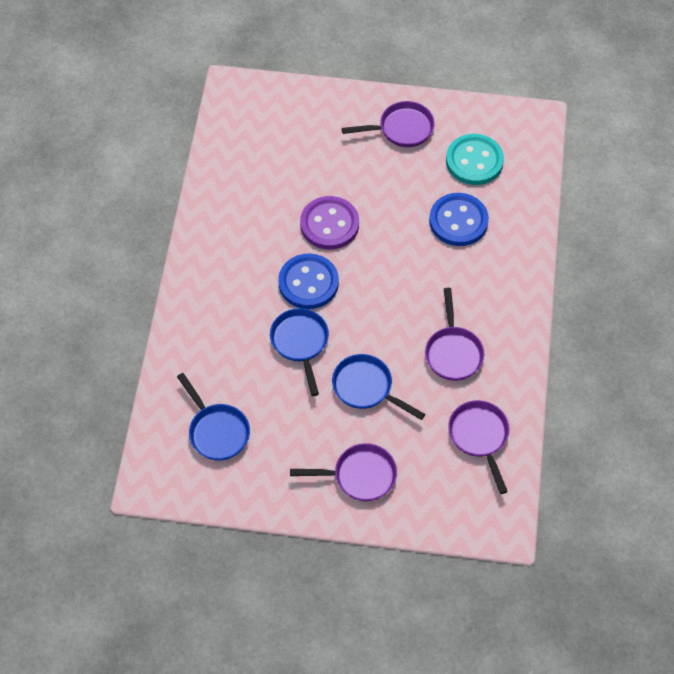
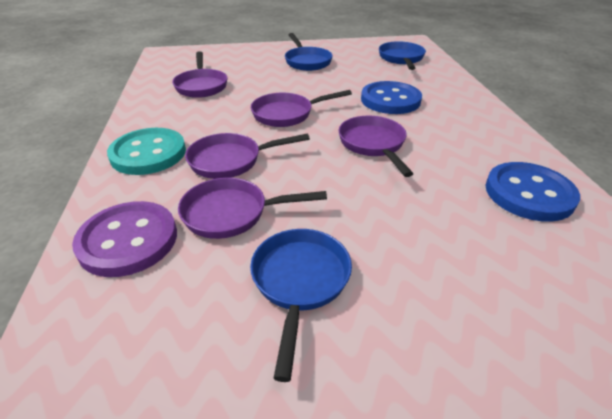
purple pan: 4 -> 5

